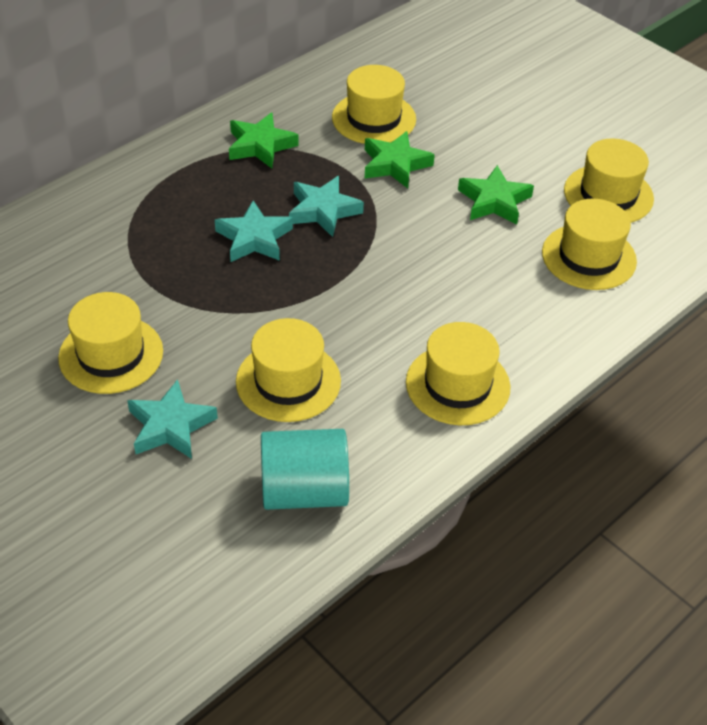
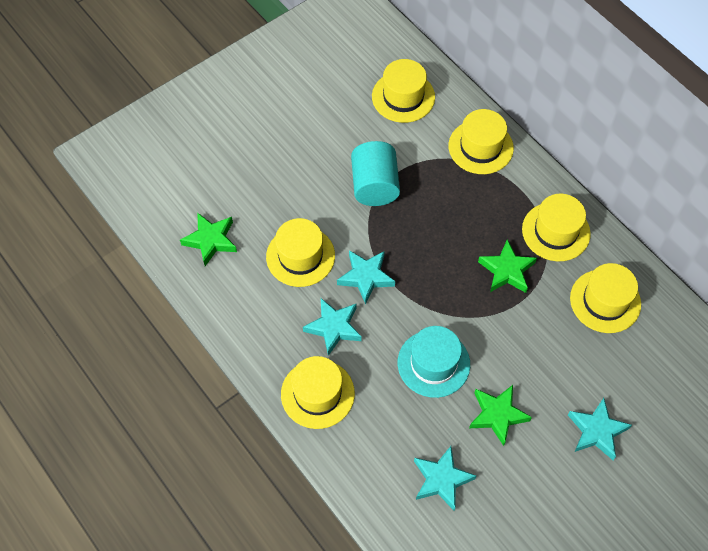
turquoise hat: 0 -> 1
turquoise star: 3 -> 4

